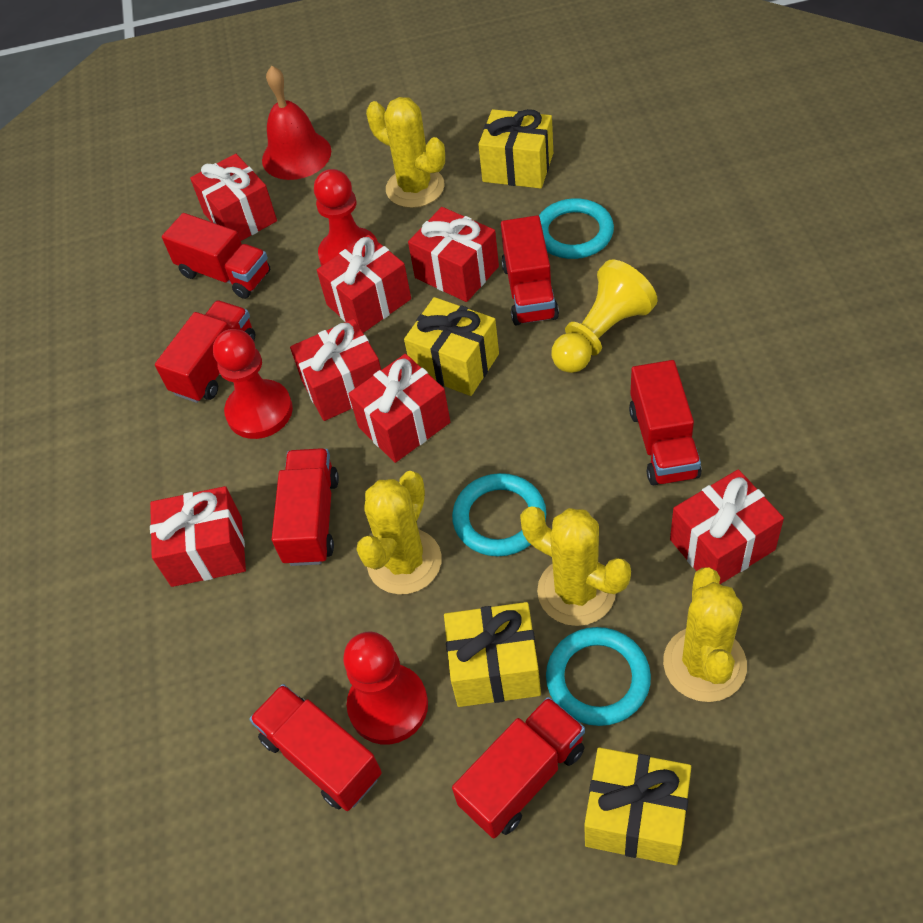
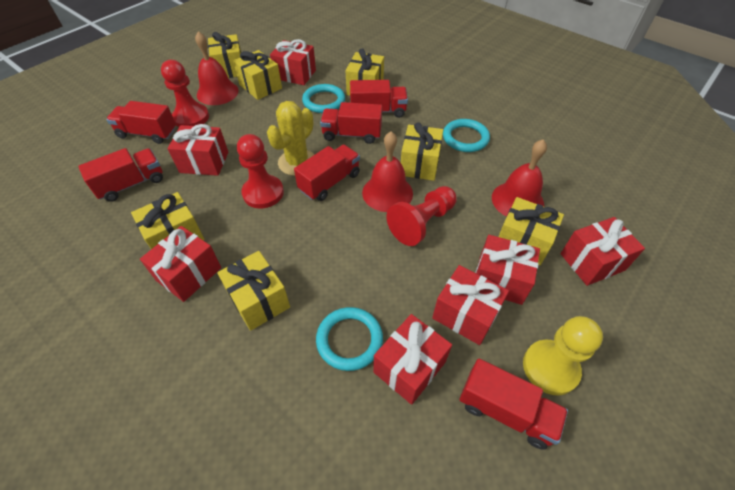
red bell: 1 -> 3
red truck: 7 -> 6
yellow cactus: 4 -> 1
yellow gift: 4 -> 7

